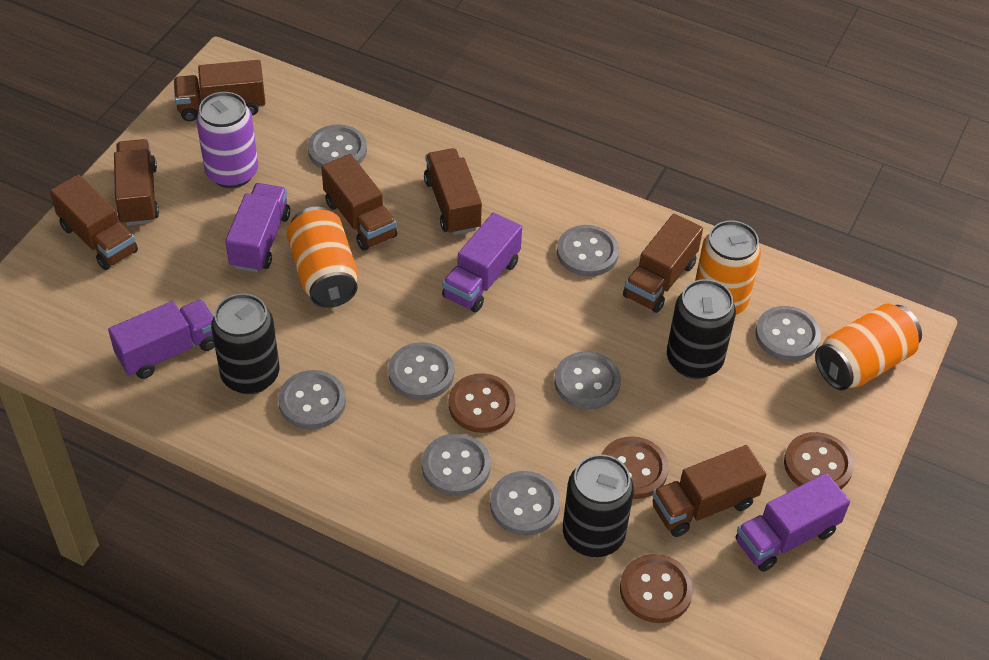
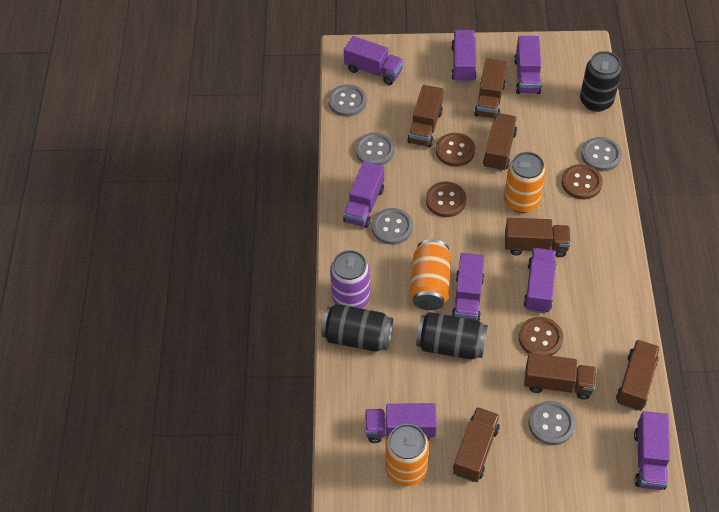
grey button: 8 -> 5
purple truck: 4 -> 8

